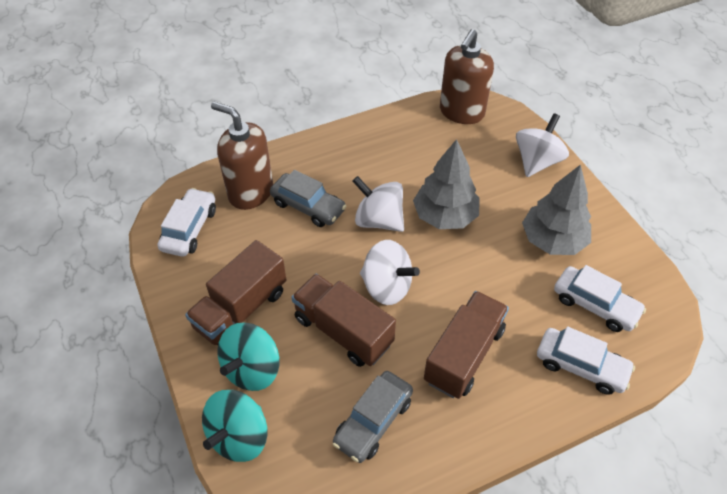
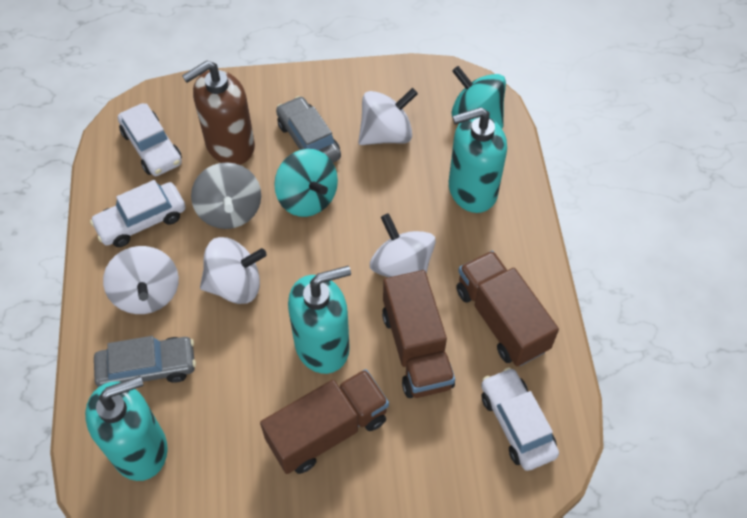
brown soap dispenser: 2 -> 1
grey spinning top: 0 -> 1
grey tree: 2 -> 0
turquoise soap dispenser: 0 -> 3
white spinning top: 3 -> 4

